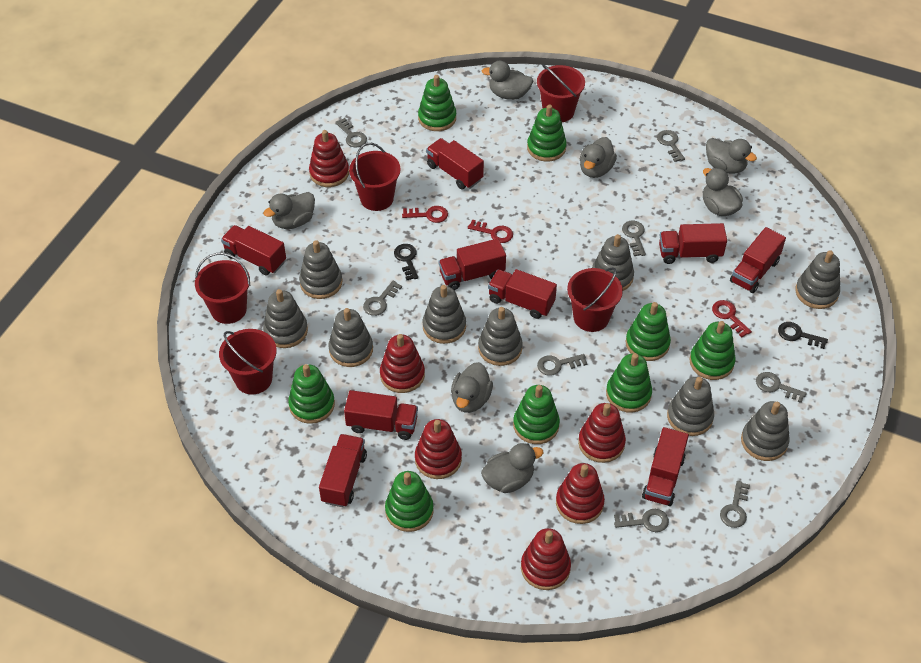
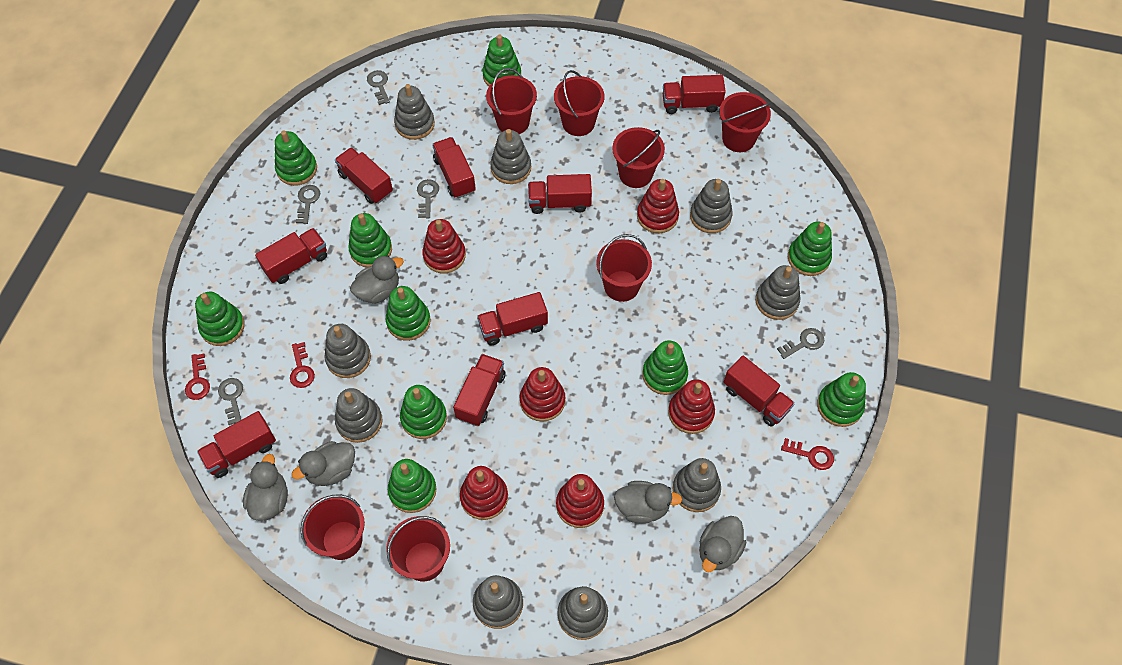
black key: 2 -> 0
green stacking toy: 8 -> 10
grey duck: 7 -> 5
grey key: 8 -> 5
red bucket: 5 -> 7

